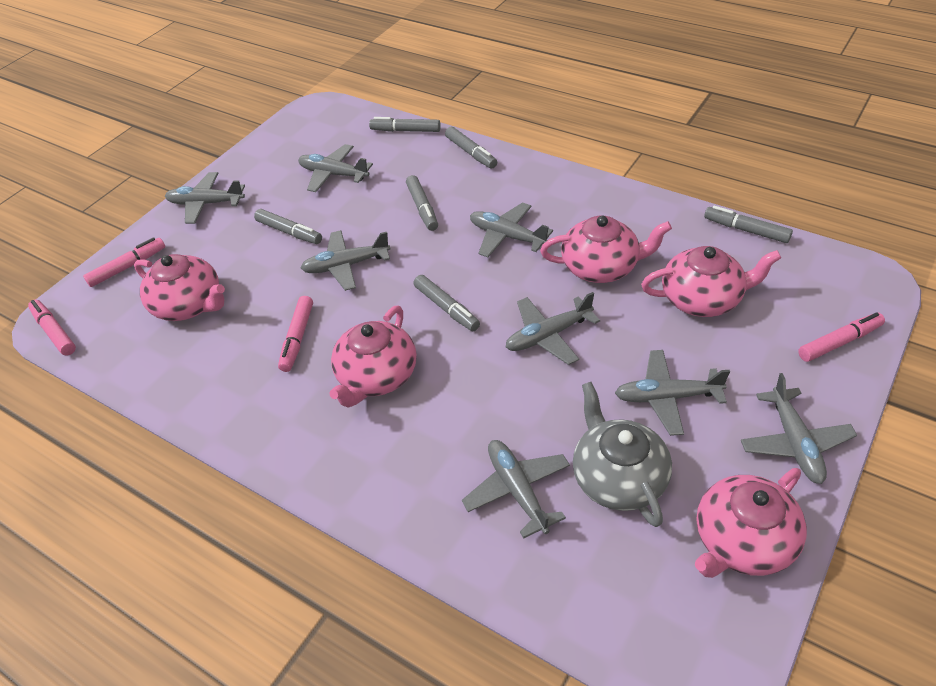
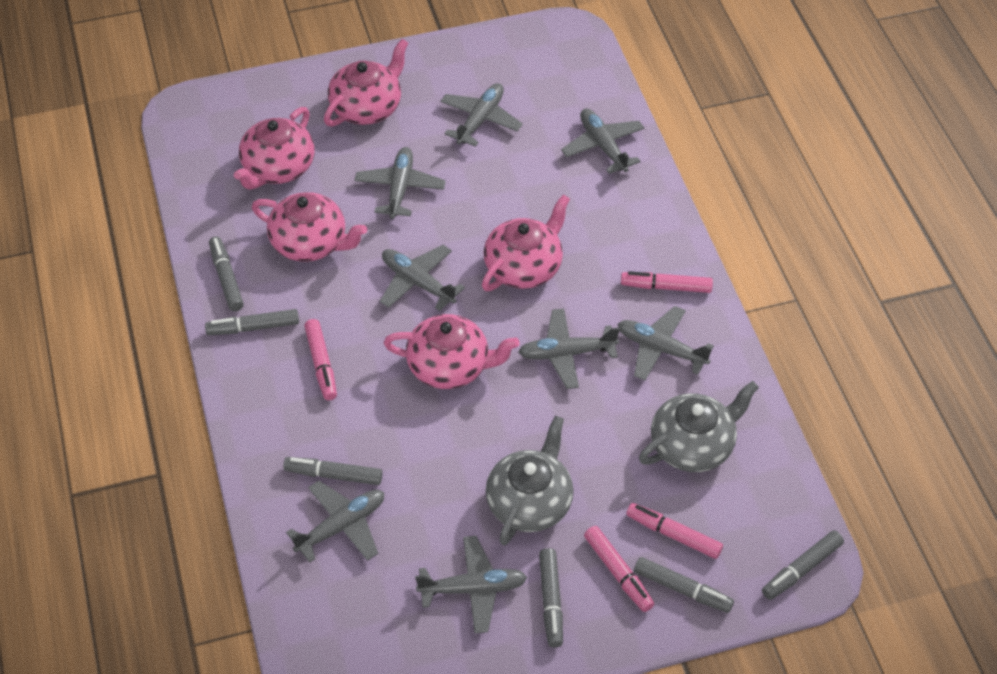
grey teapot: 1 -> 2

